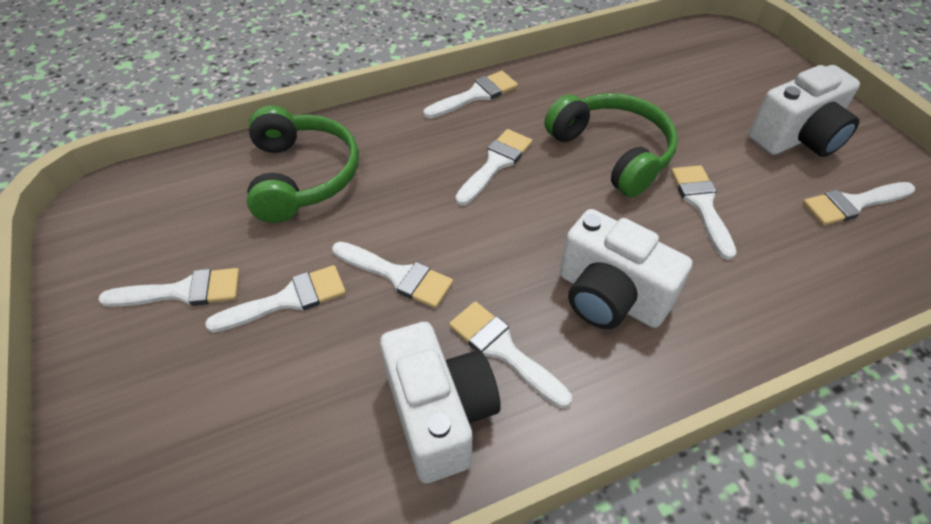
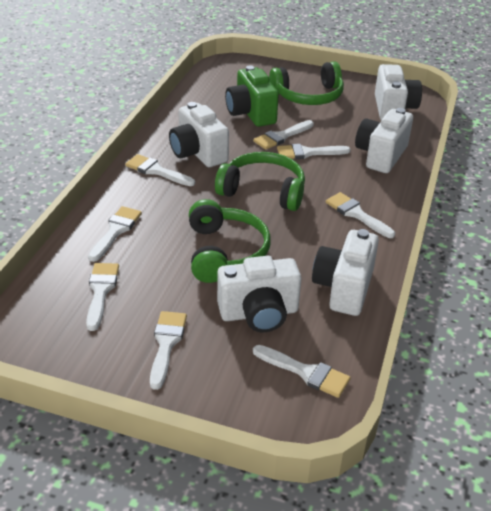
green camera: 0 -> 1
green headphones: 2 -> 3
white camera: 3 -> 5

